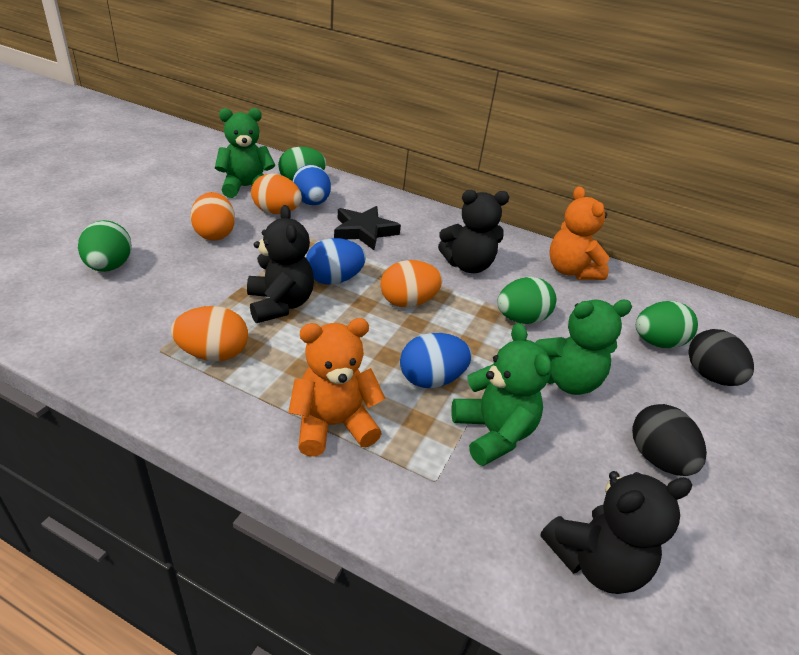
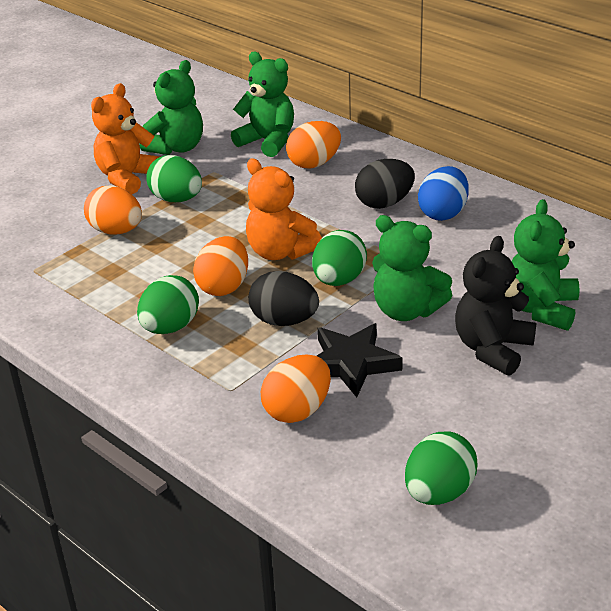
black teddy bear: 3 -> 1
blue egg: 3 -> 1
green teddy bear: 3 -> 4

